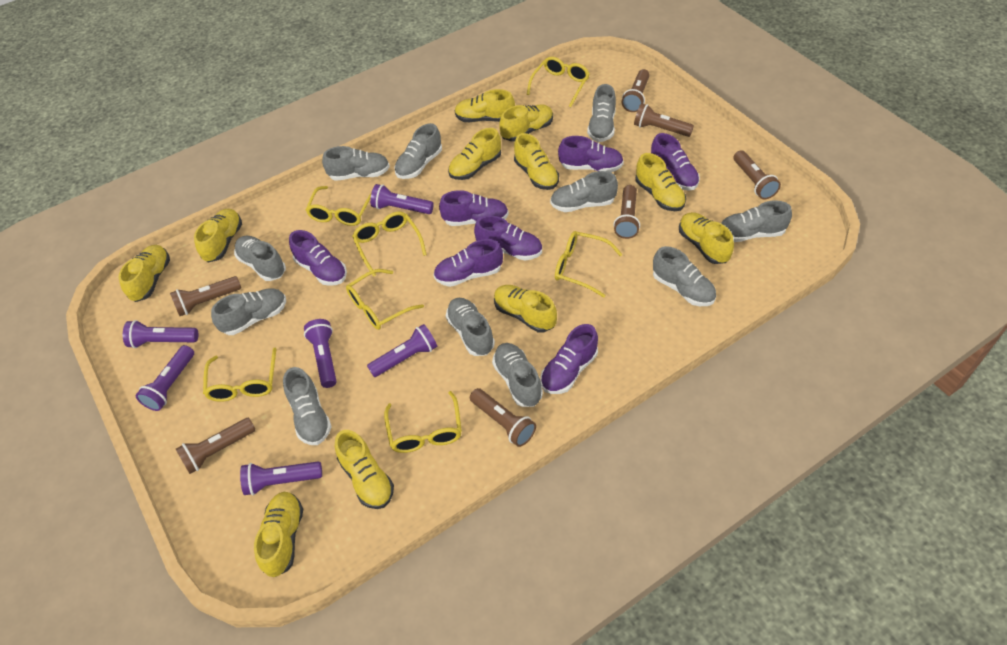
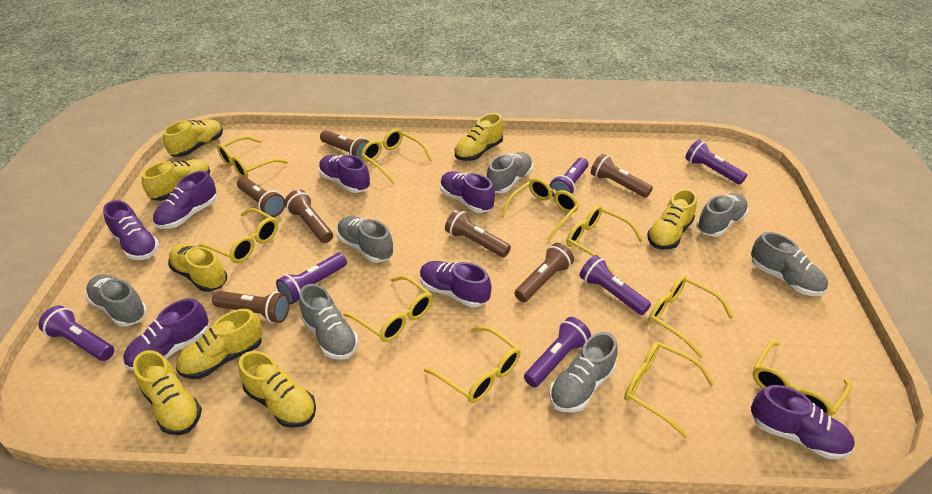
grey shoe: 11 -> 7
yellow glasses: 7 -> 10
yellow shoe: 11 -> 8

